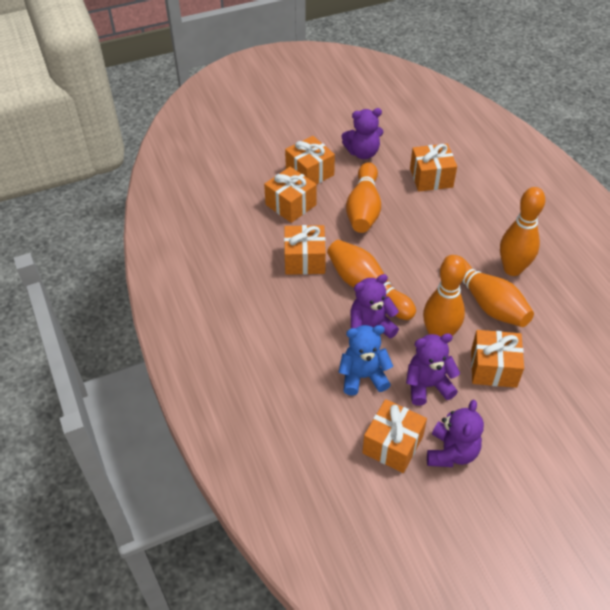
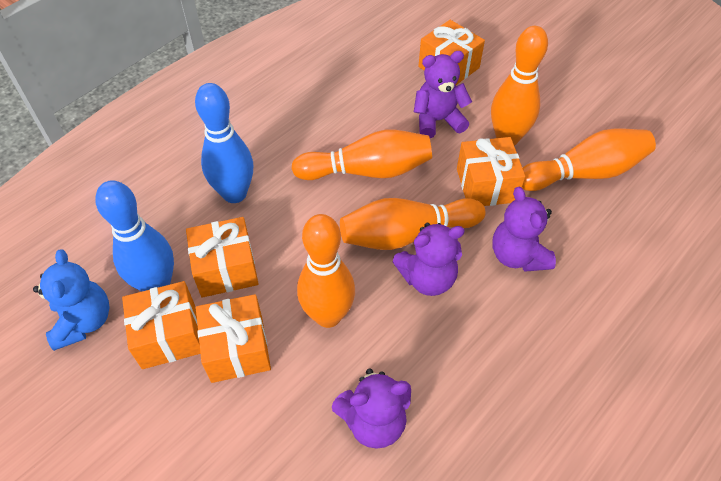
blue bowling pin: 0 -> 2
orange gift: 6 -> 5

